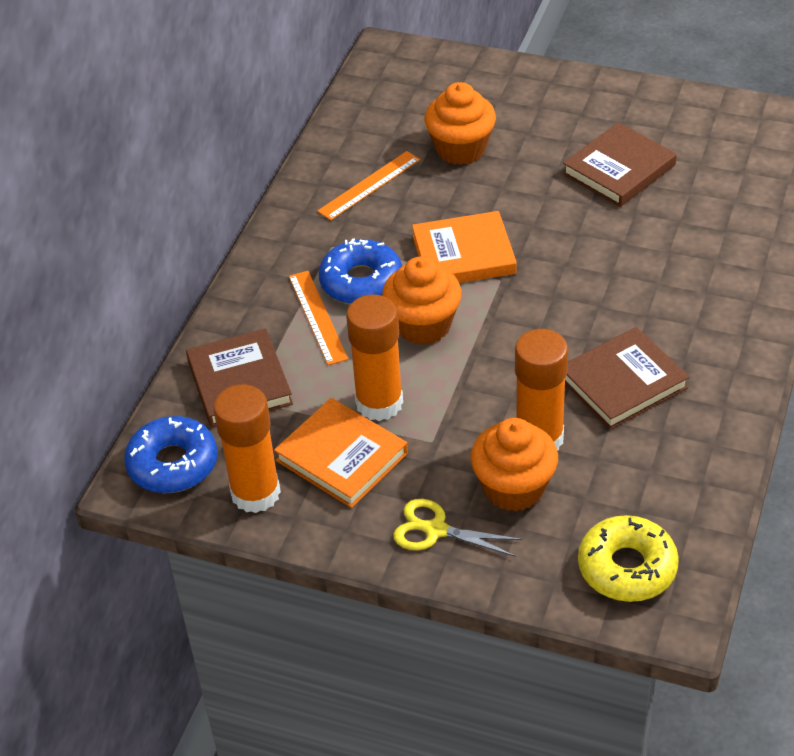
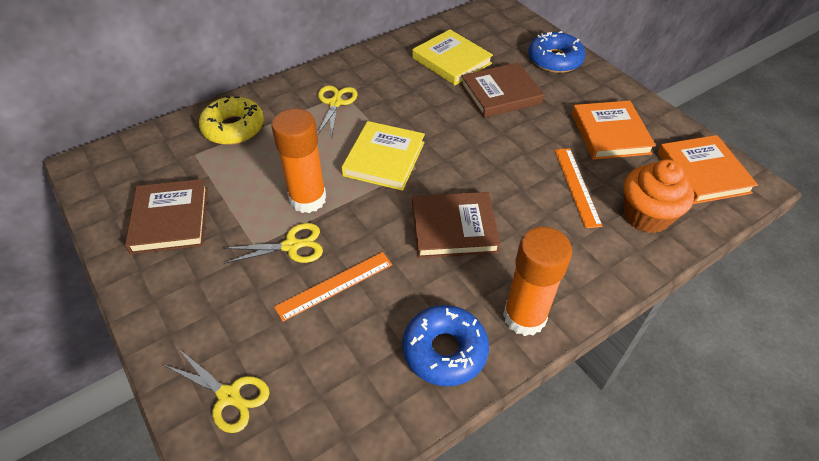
orange cupcake: 3 -> 1
orange glue stick: 3 -> 2
yellow book: 0 -> 2
yellow scissors: 1 -> 3

